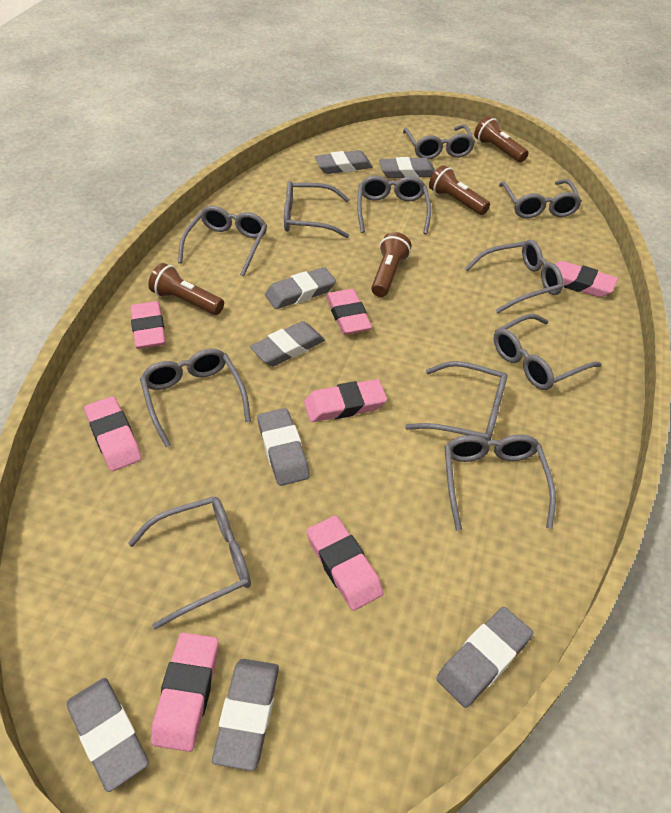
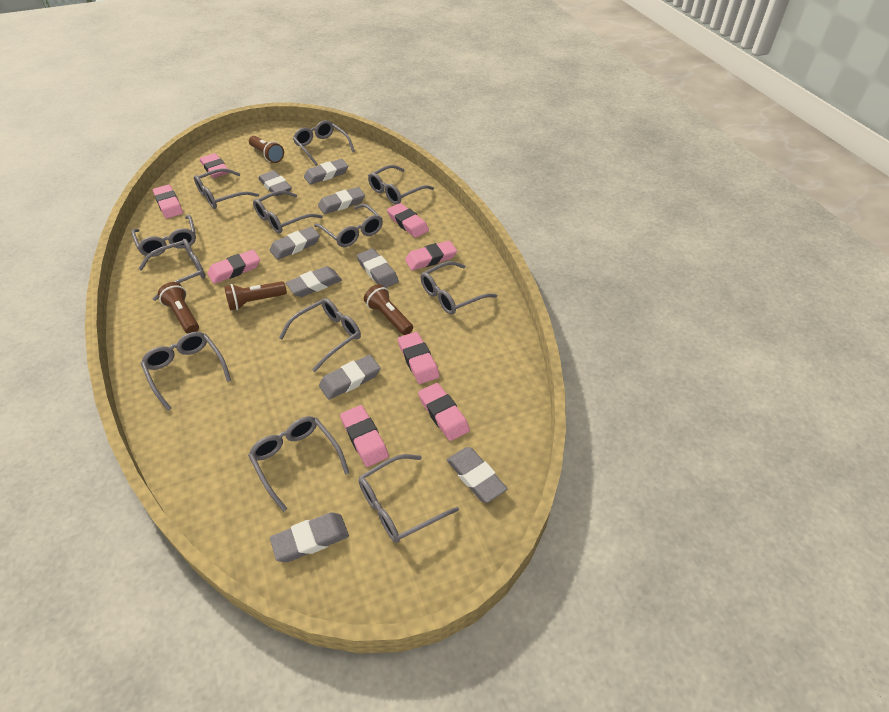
grey eraser: 8 -> 9
grey glasses: 11 -> 12
pink eraser: 7 -> 8

